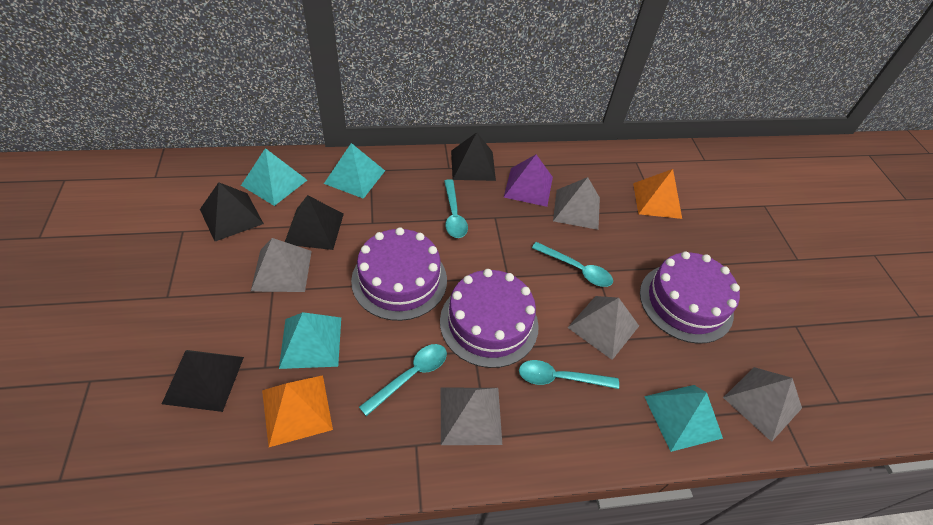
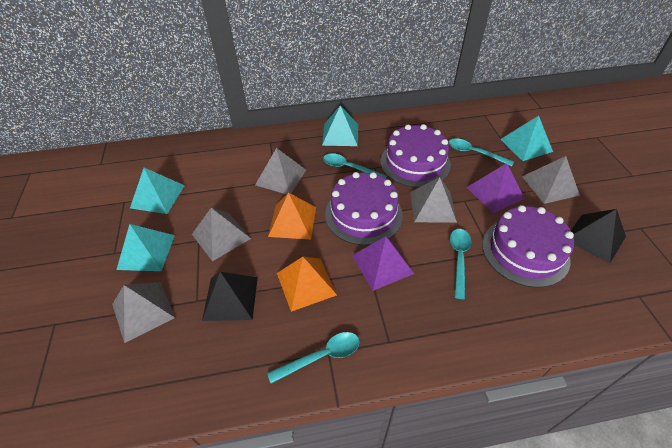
black pyramid: 4 -> 2
purple pyramid: 1 -> 2

